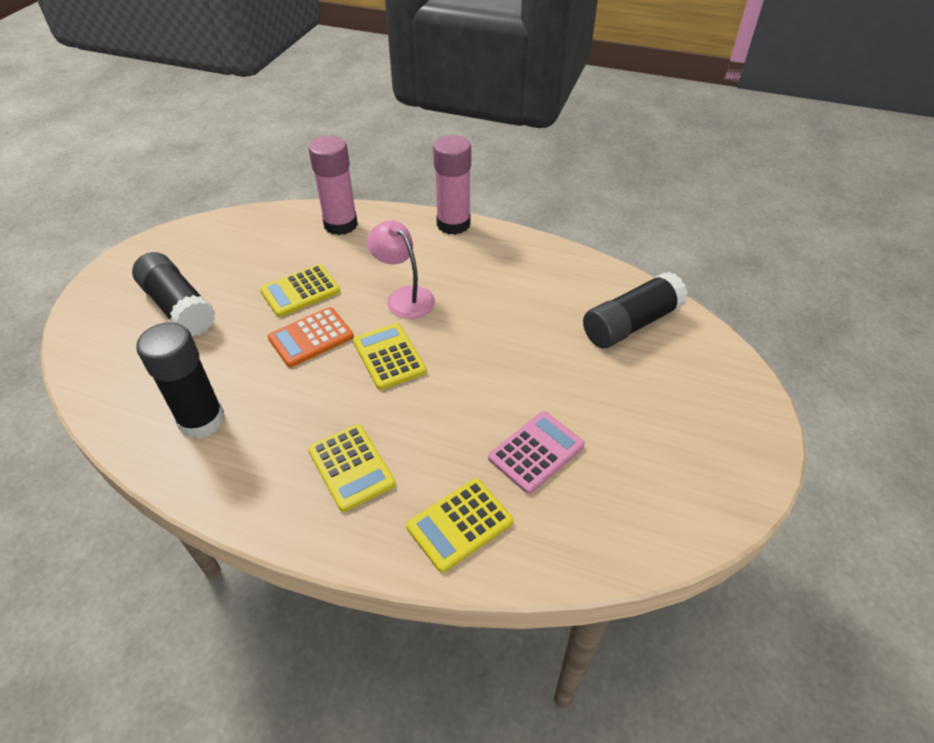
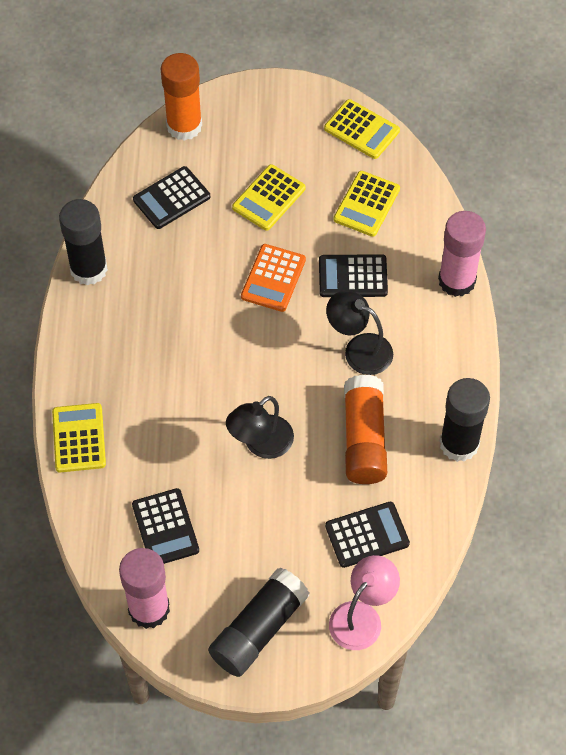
black calculator: 0 -> 4
black lamp: 0 -> 2
orange glue stick: 0 -> 2
pink calculator: 1 -> 0

